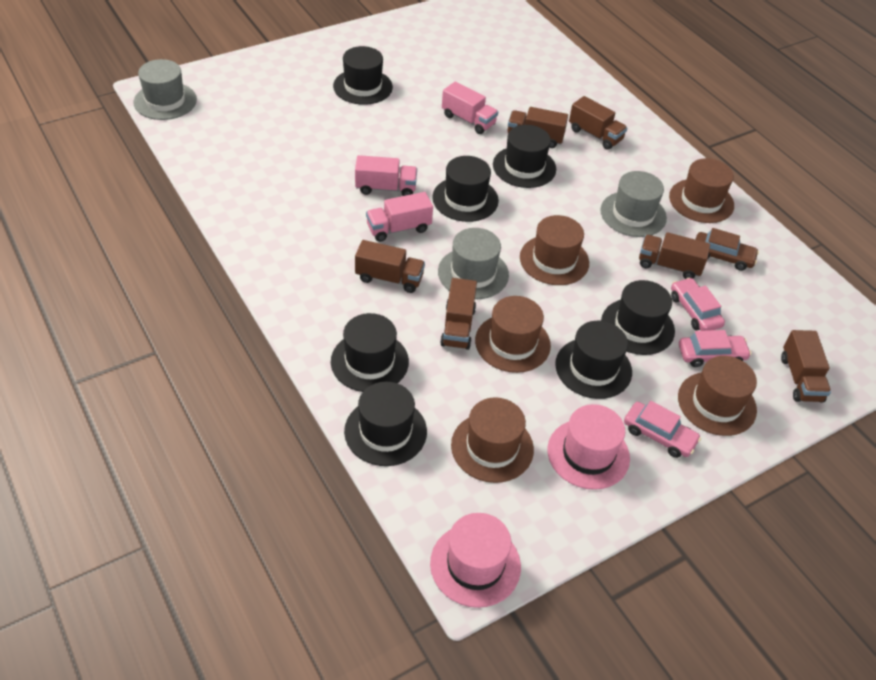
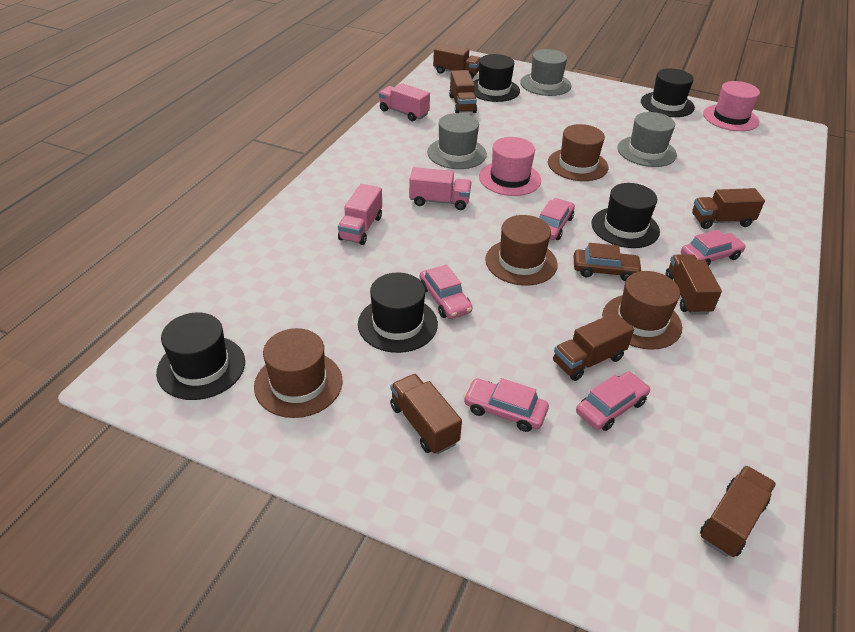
black hat: 7 -> 5
brown hat: 5 -> 4
brown truck: 6 -> 7
pink car: 3 -> 5

